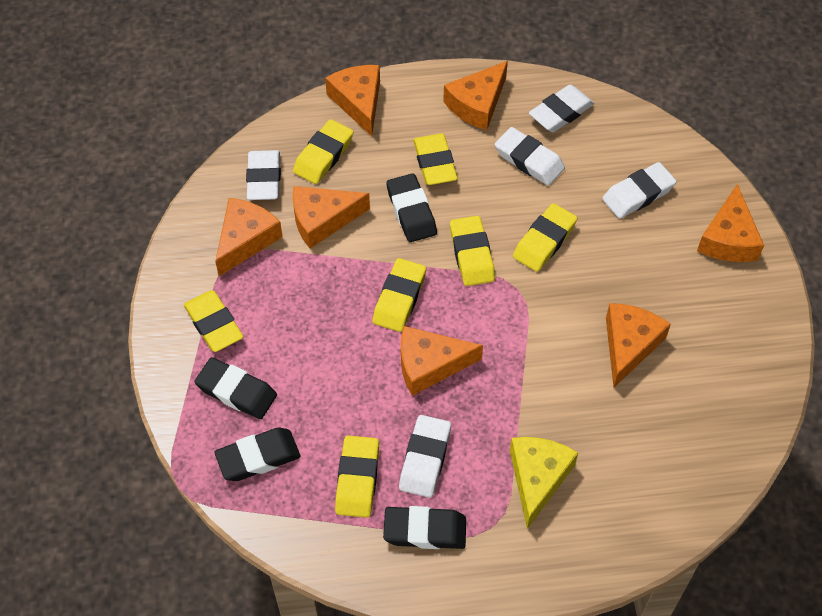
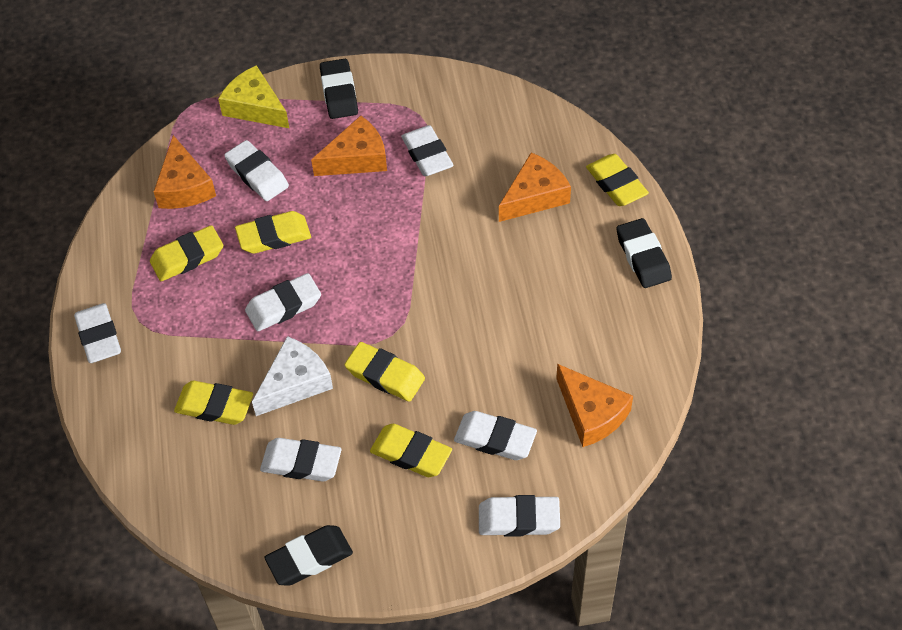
black eraser: 4 -> 3
orange cheese: 7 -> 4
white cheese: 0 -> 1
white eraser: 5 -> 7
yellow eraser: 7 -> 6

